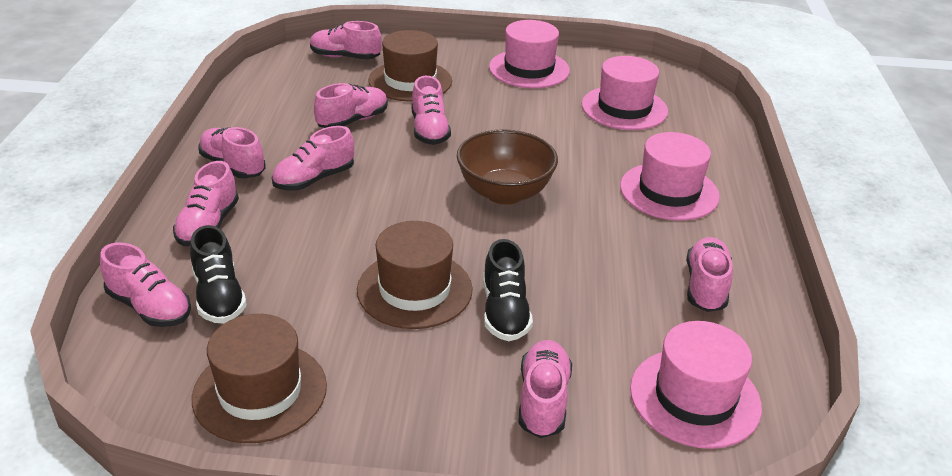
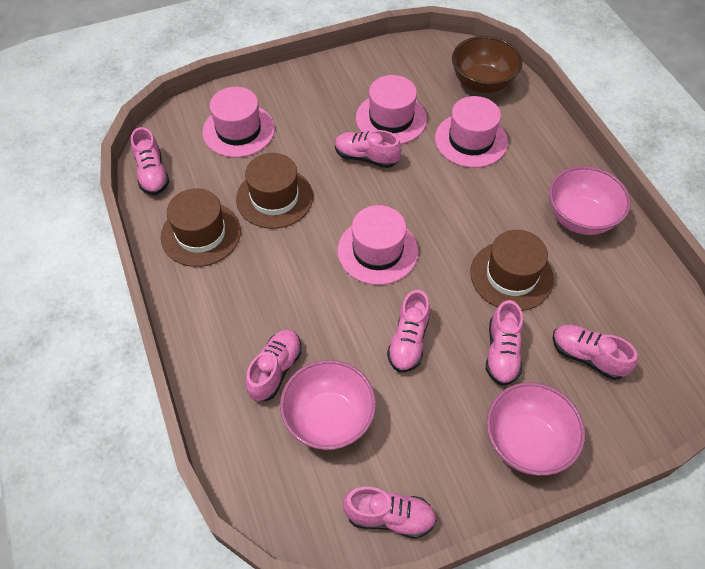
black shoe: 2 -> 0
pink bowl: 0 -> 3
pink shoe: 9 -> 7

